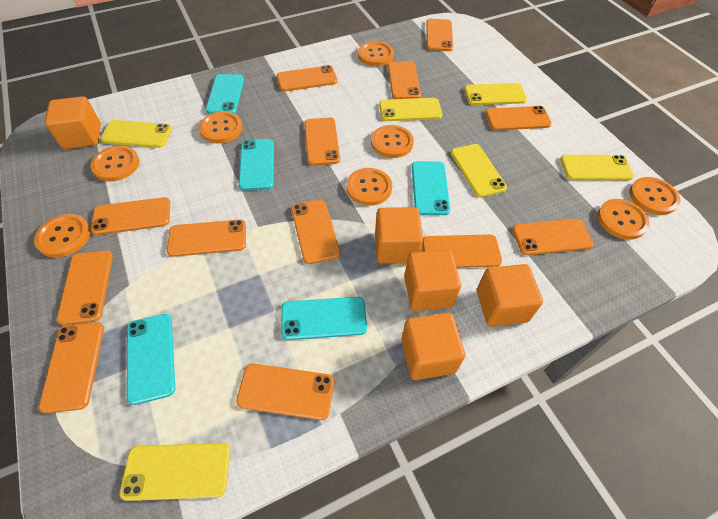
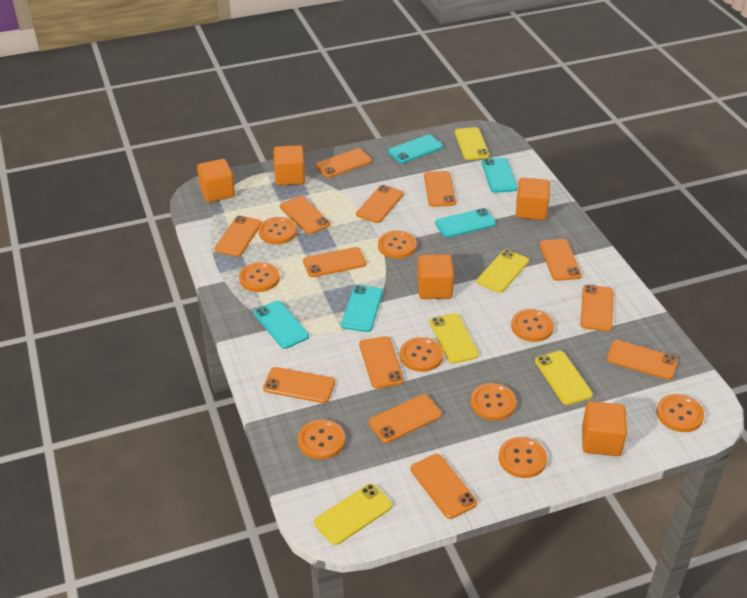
orange button: 8 -> 9
yellow phone: 6 -> 5

